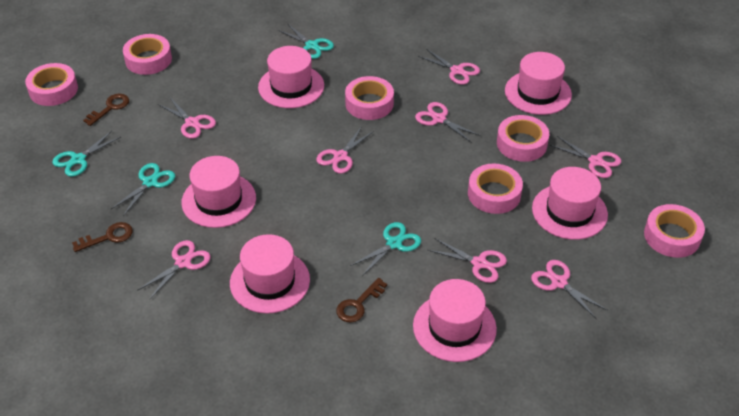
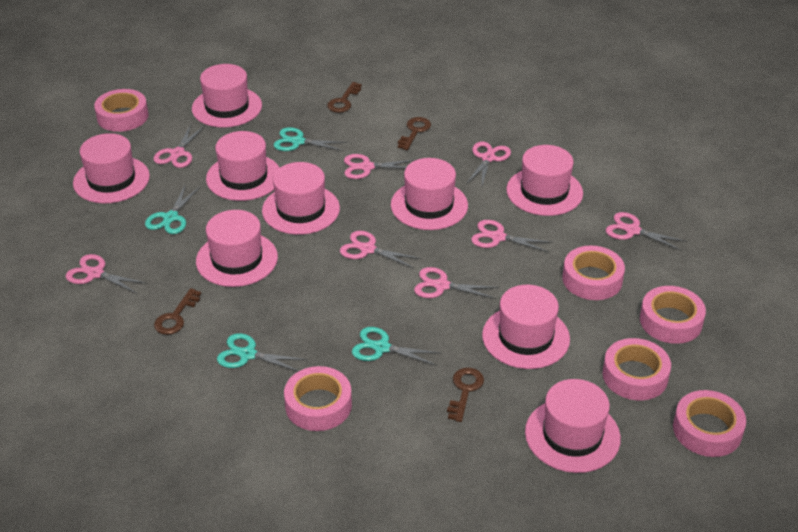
brown key: 3 -> 4
pink hat: 6 -> 9

